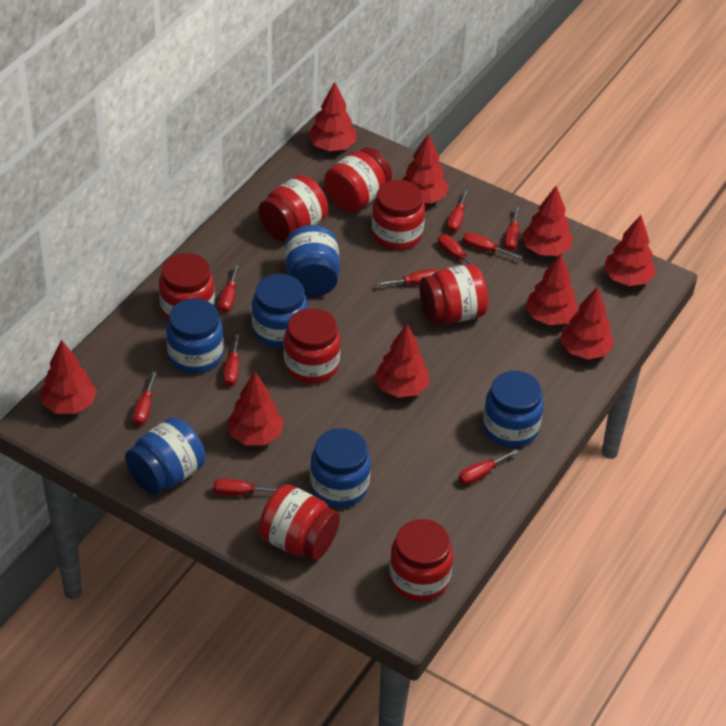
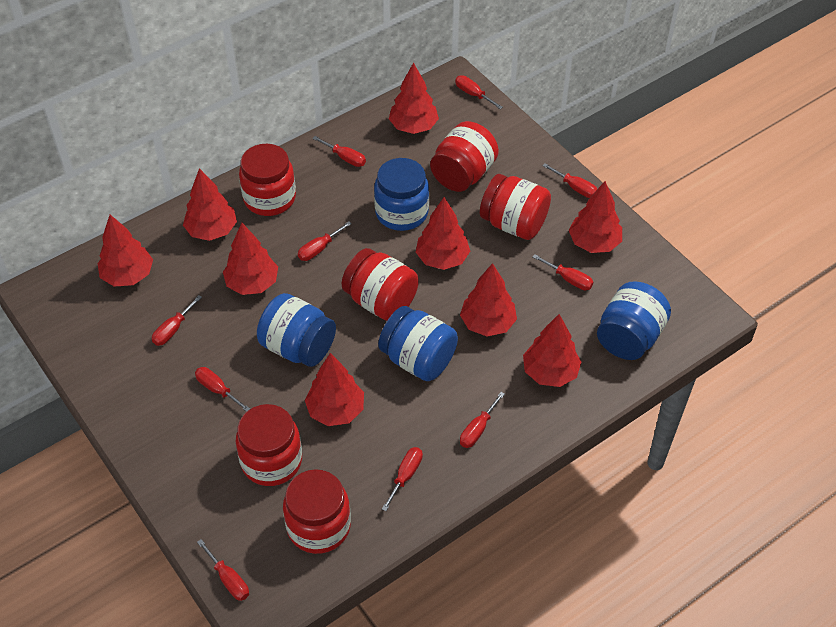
blue jar: 6 -> 4
red jar: 8 -> 6

